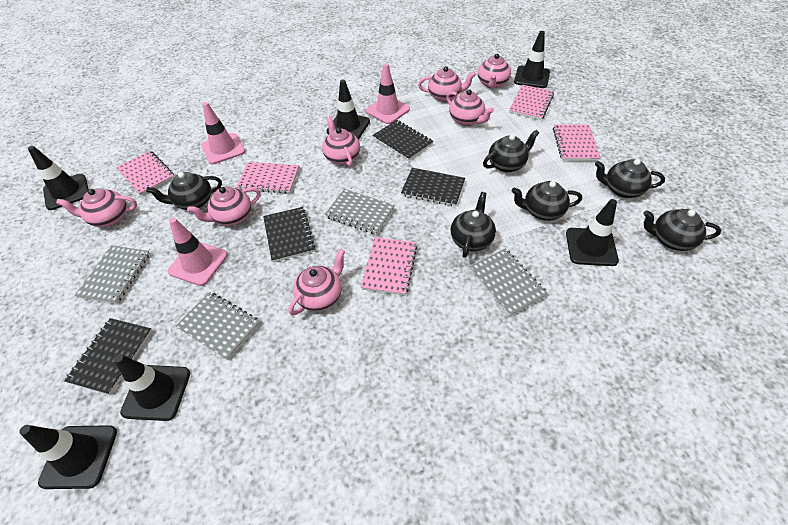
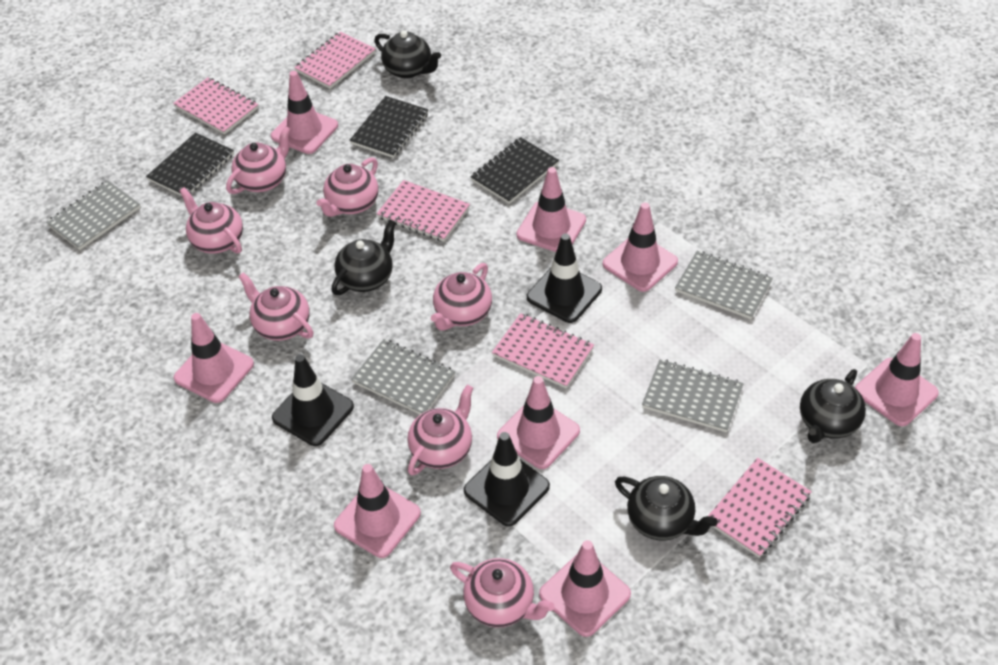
black notebook: 4 -> 3
black teapot: 6 -> 4
black traffic cone: 6 -> 3
pink traffic cone: 3 -> 8

